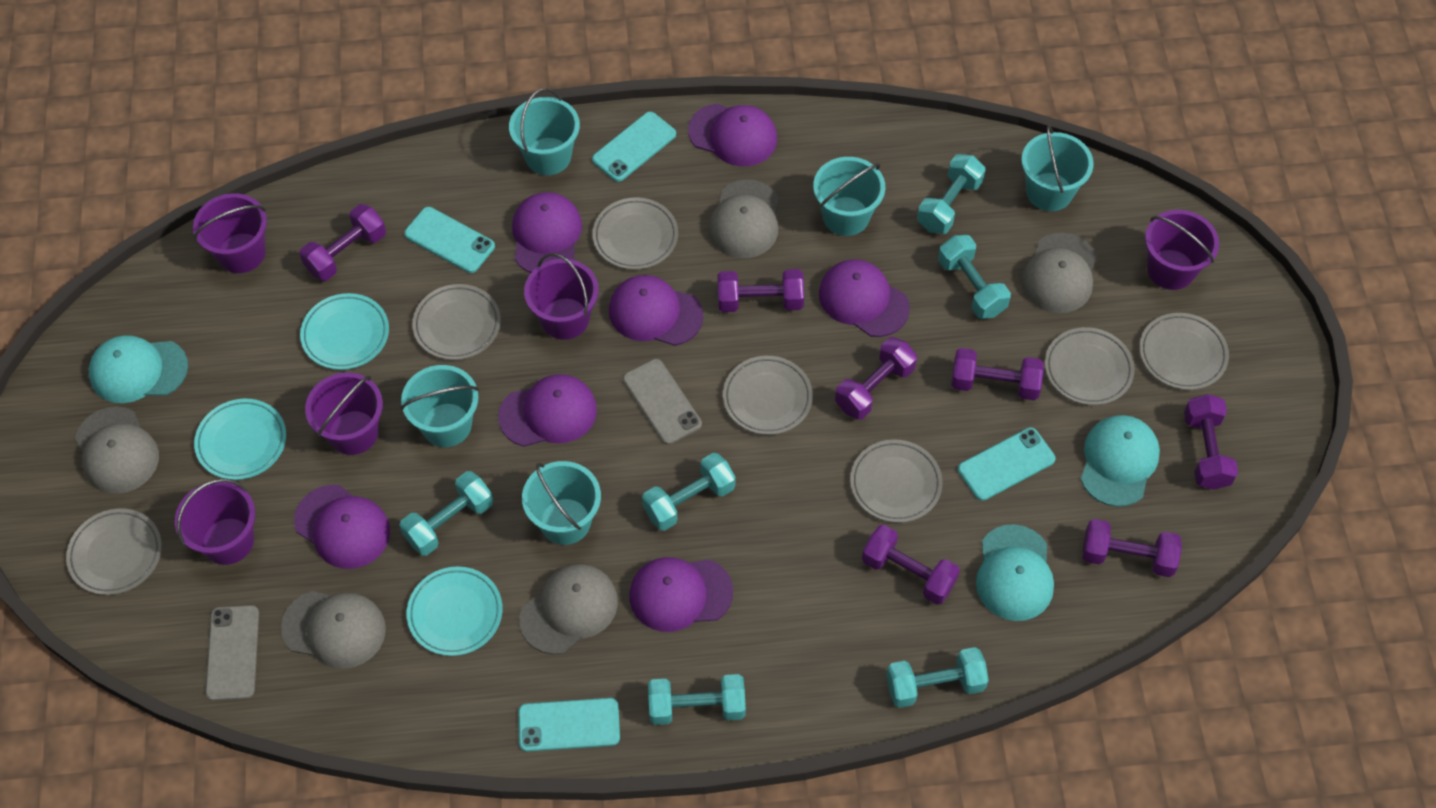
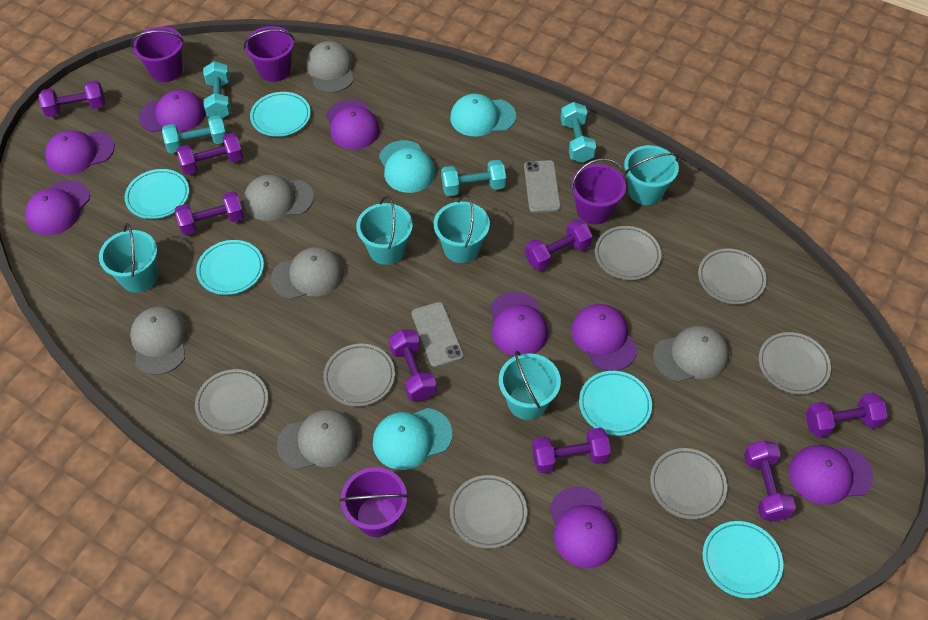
grey cap: 5 -> 6
purple bucket: 5 -> 4
purple cap: 7 -> 8
purple dumbbell: 7 -> 8
turquoise dumbbell: 6 -> 4
turquoise phone: 4 -> 0
turquoise plate: 3 -> 5

